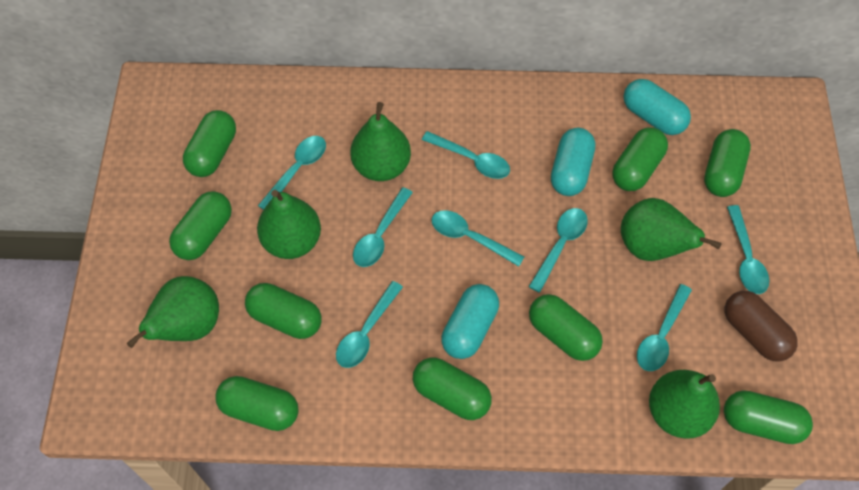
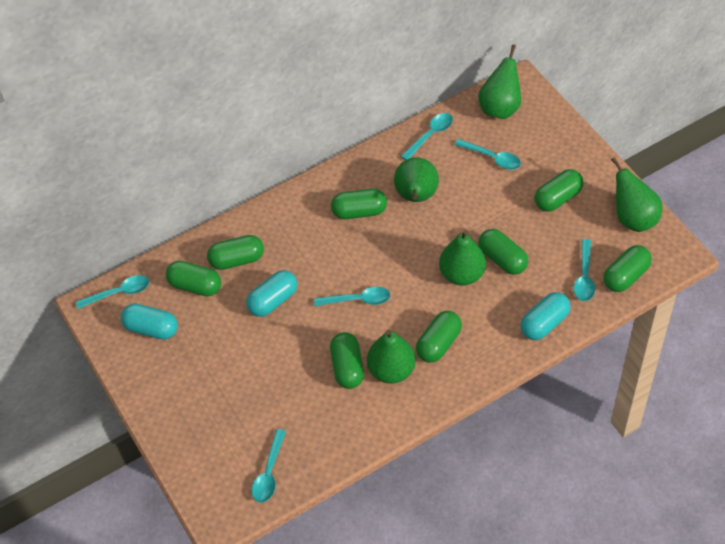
brown capsule: 1 -> 0
green capsule: 9 -> 8
turquoise spoon: 8 -> 6

